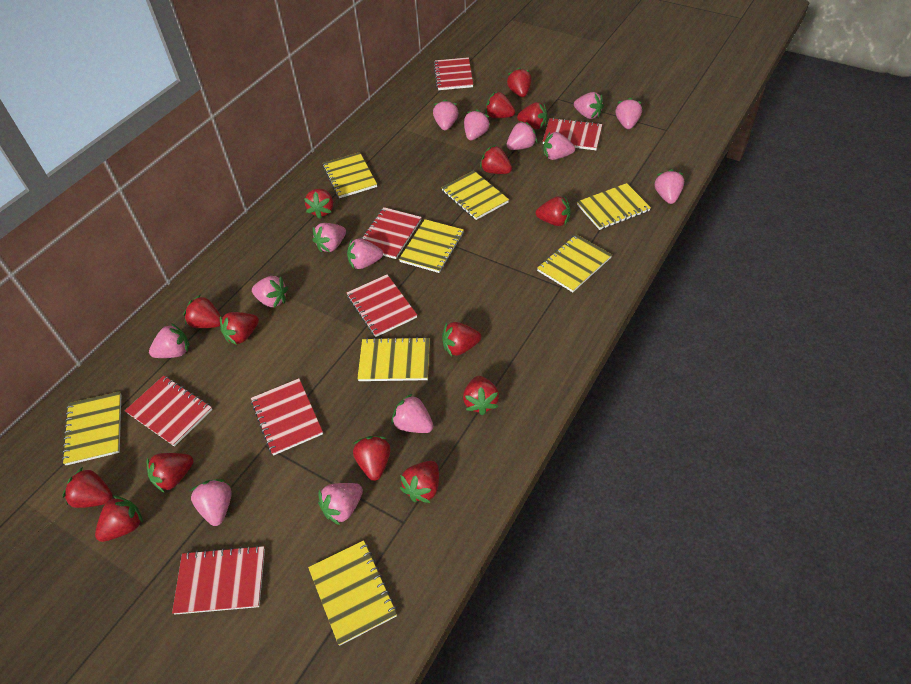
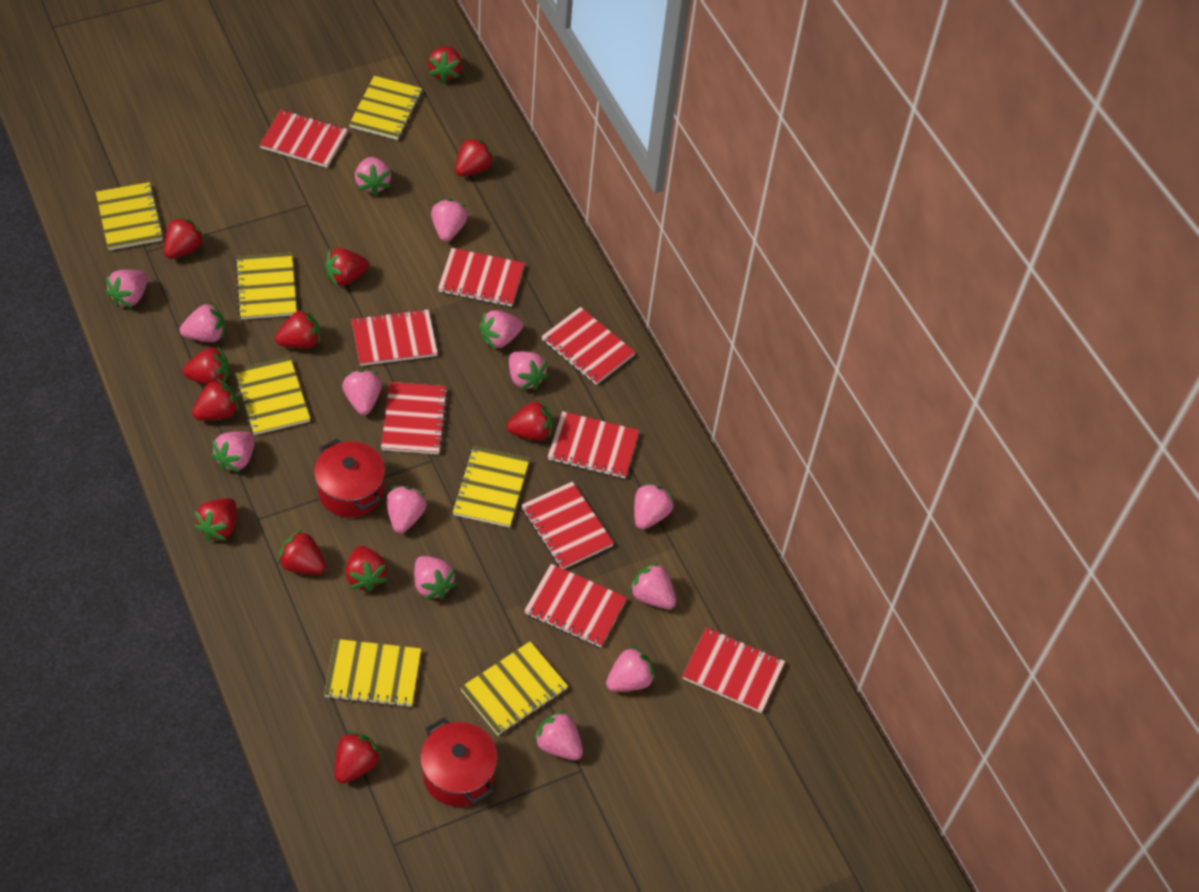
red notebook: 7 -> 9
red pot: 0 -> 2
red strawberry: 15 -> 12
yellow notebook: 8 -> 7

